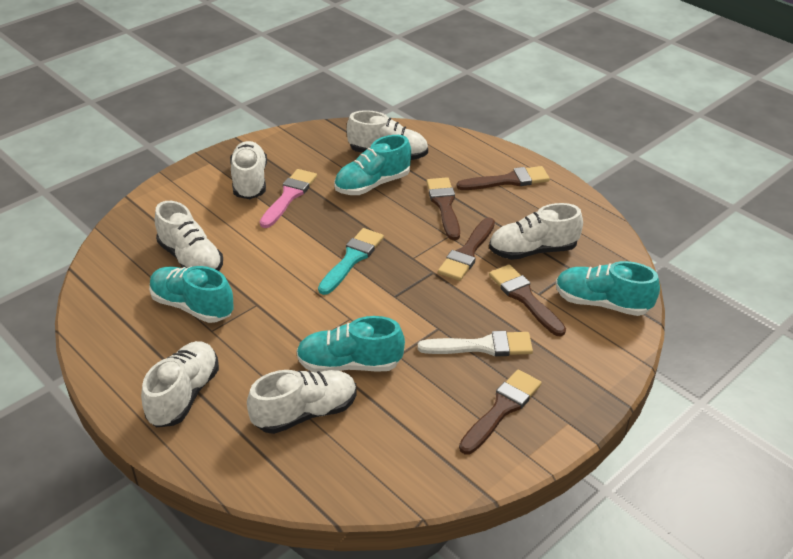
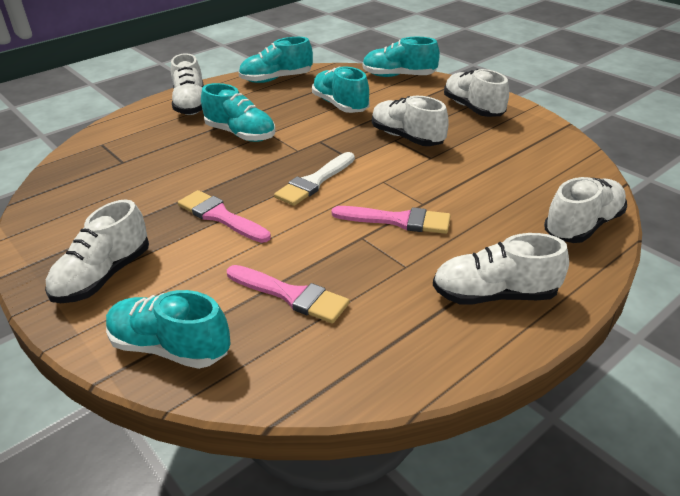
brown brush: 5 -> 0
pink brush: 1 -> 3
turquoise brush: 1 -> 0
turquoise shoe: 4 -> 5

